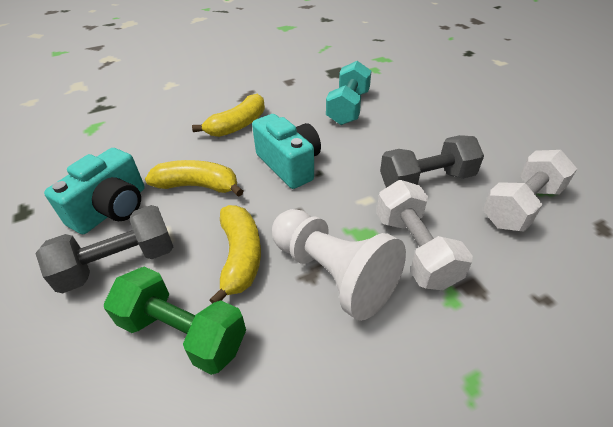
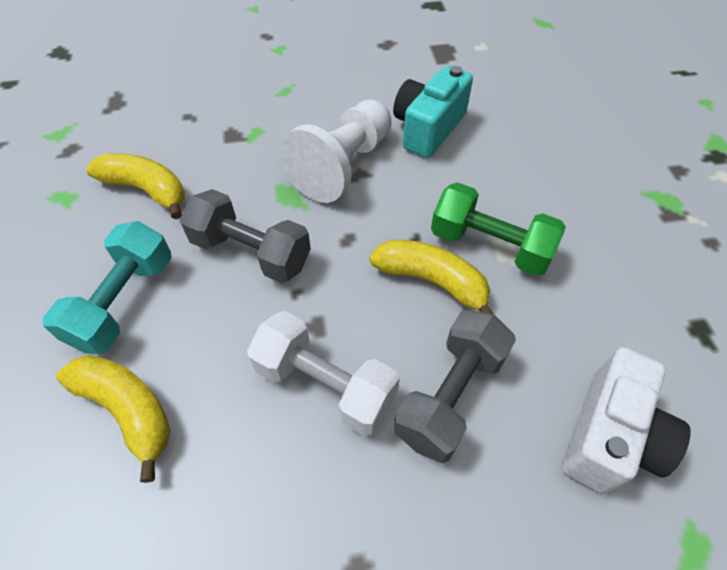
turquoise camera: 2 -> 1
white camera: 0 -> 1
white dumbbell: 2 -> 1

